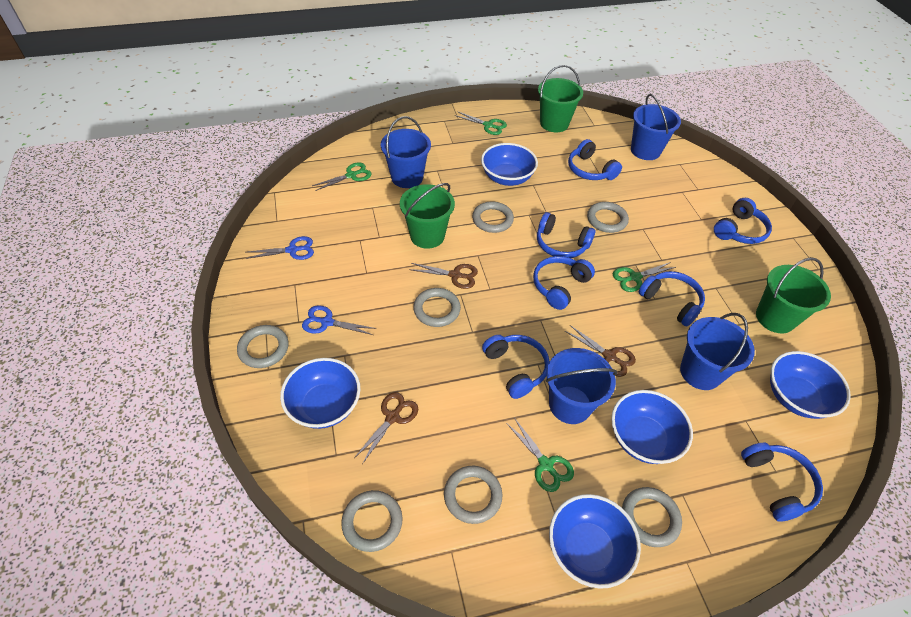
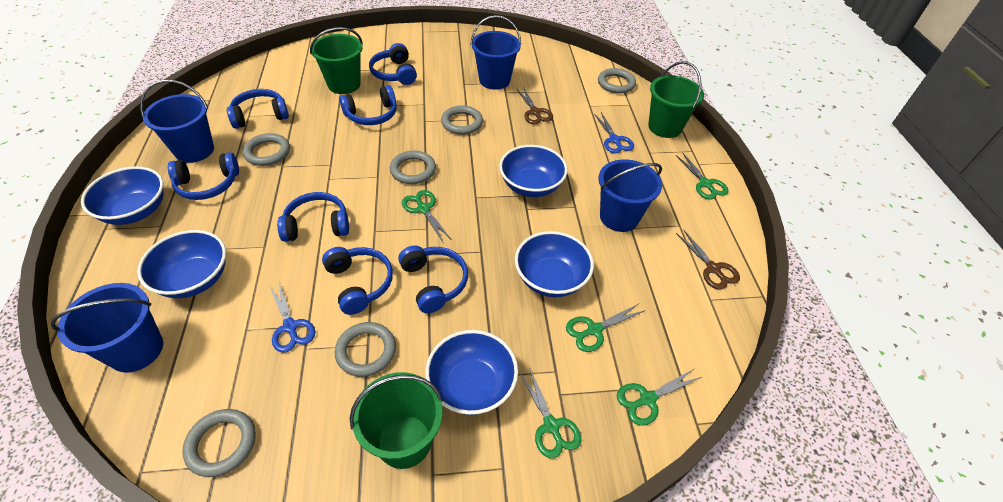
brown scissors: 3 -> 2
green scissors: 4 -> 5
grey ring: 7 -> 6

